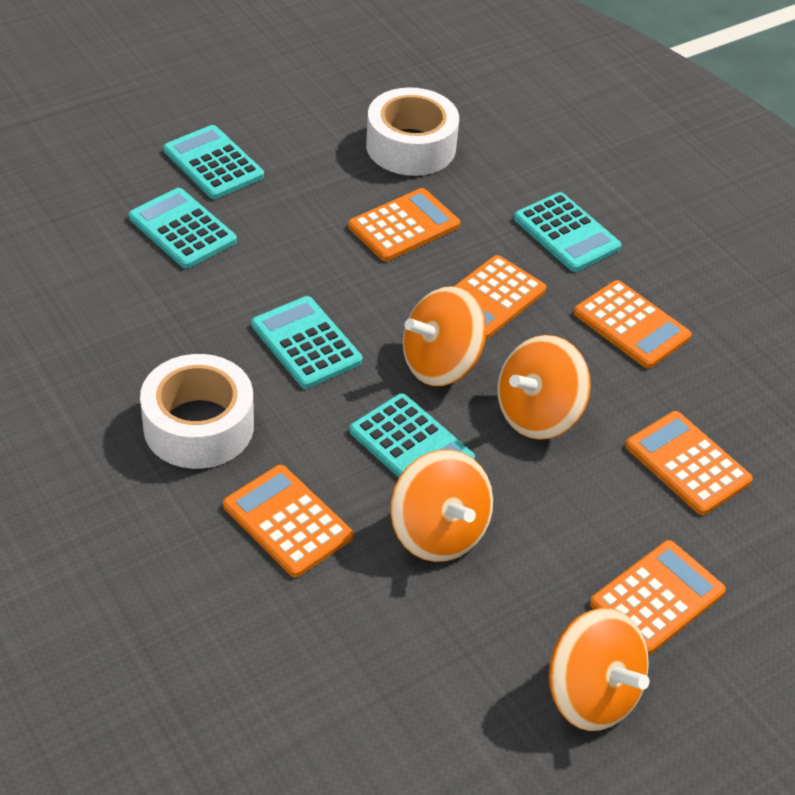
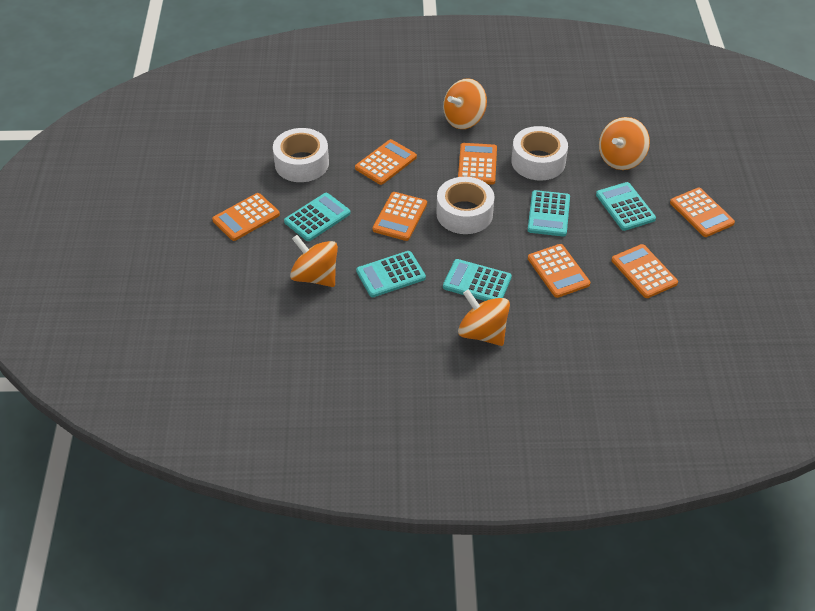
orange calculator: 6 -> 7
white tape: 2 -> 3

